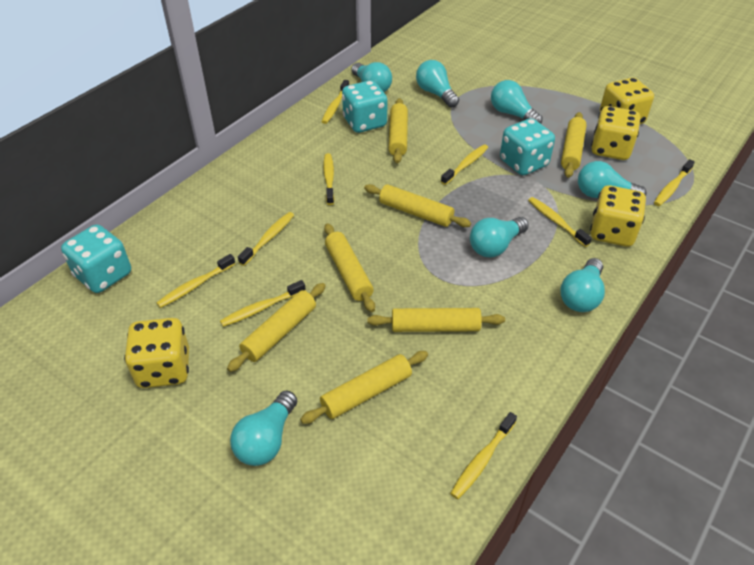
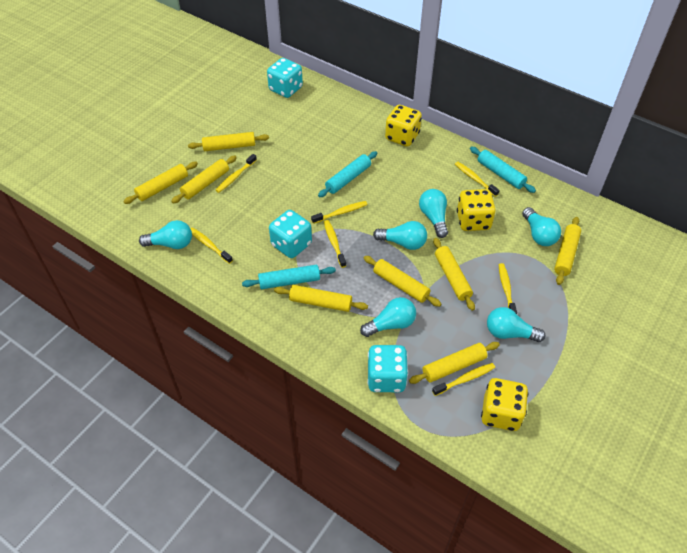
turquoise light bulb: 7 -> 6
turquoise rolling pin: 0 -> 3
yellow dice: 4 -> 3
yellow rolling pin: 7 -> 8
yellow toothbrush: 9 -> 7

